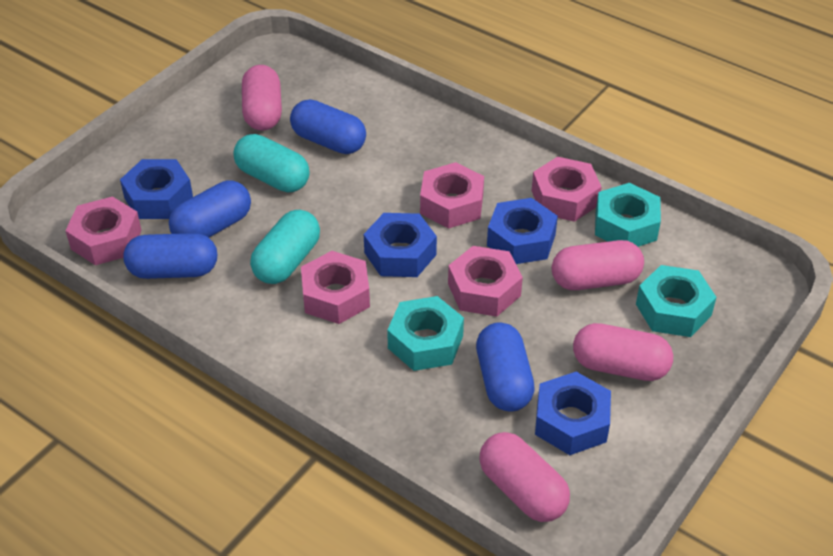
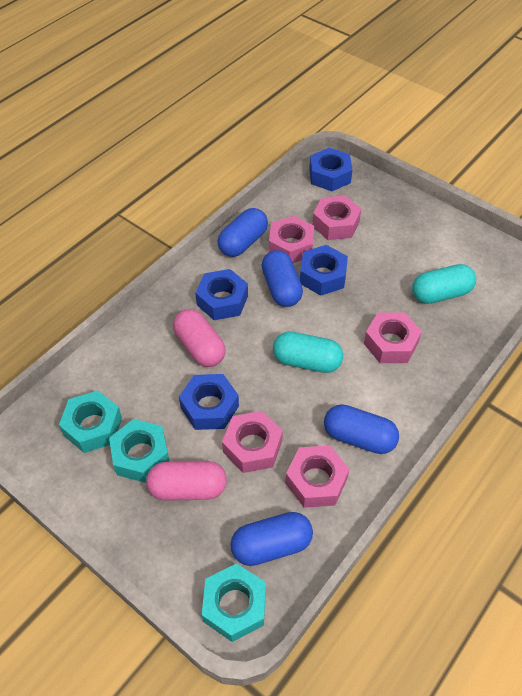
pink capsule: 4 -> 2

